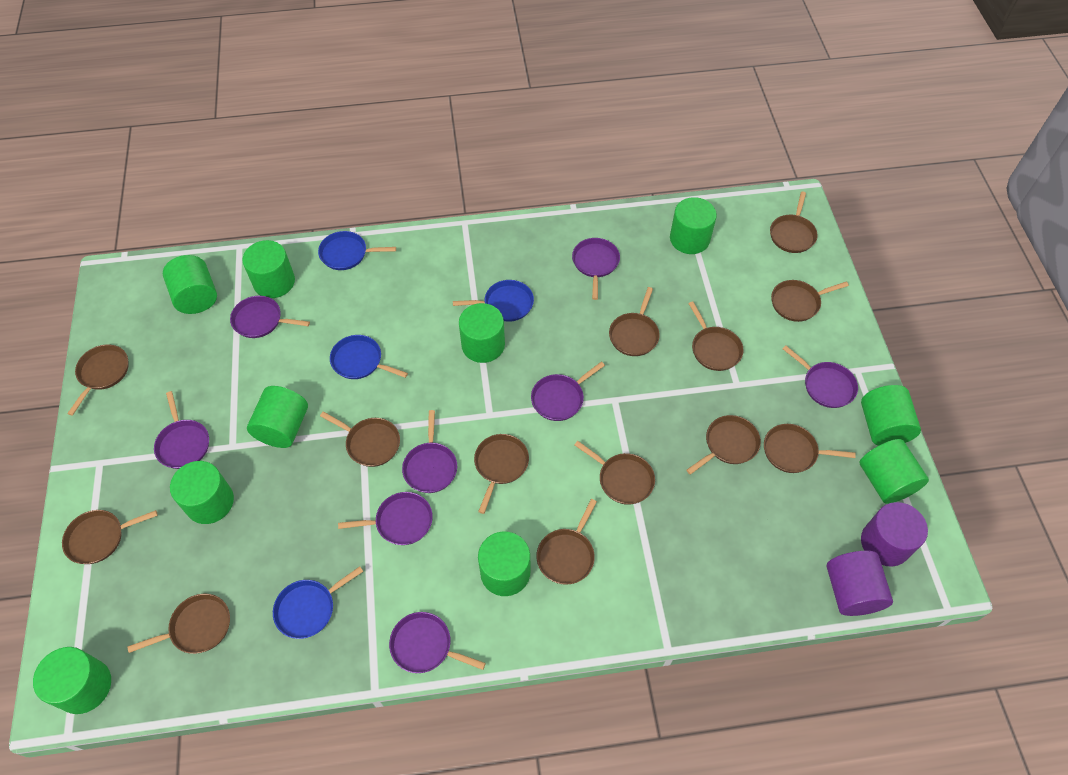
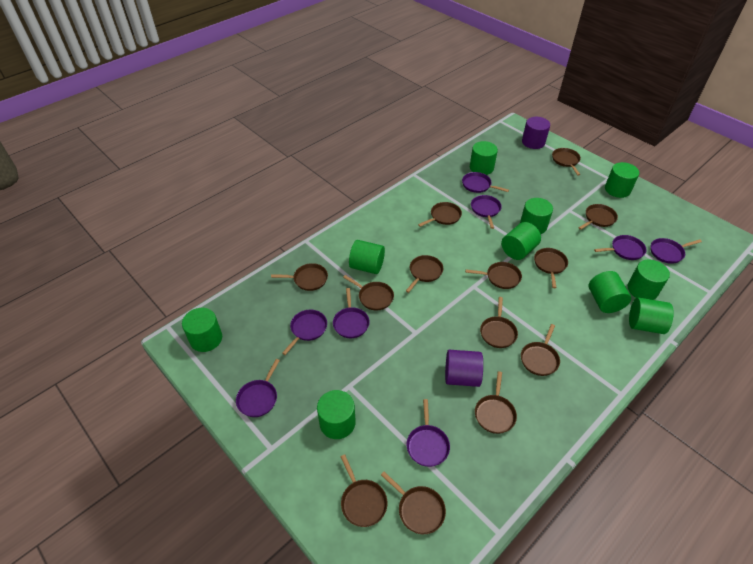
blue pan: 4 -> 0

